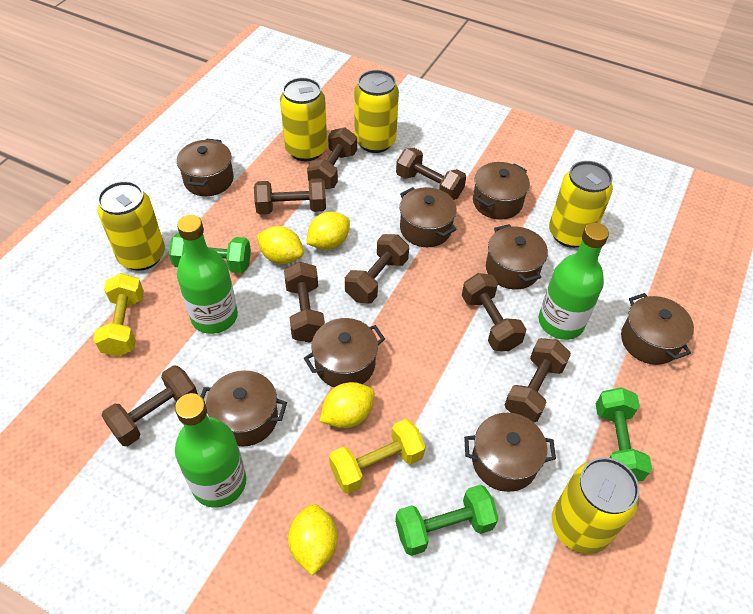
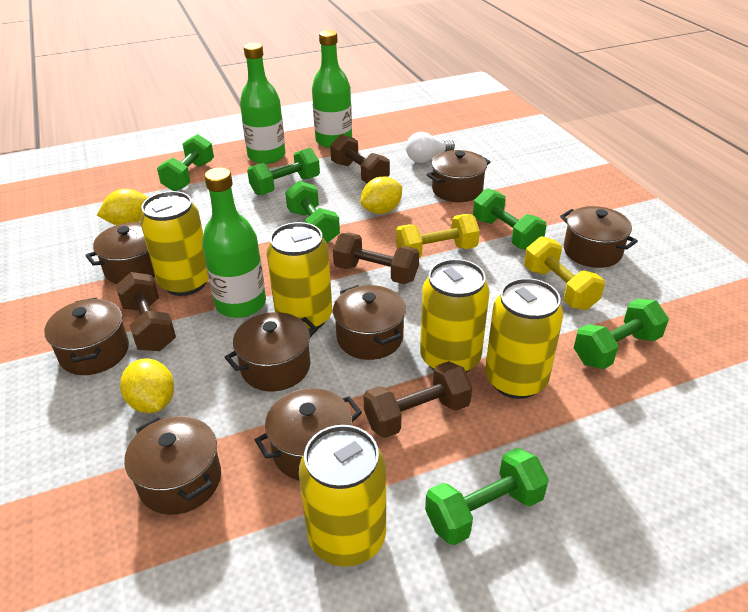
brown dumbbell: 8 -> 4
green dumbbell: 3 -> 6
white light bulb: 0 -> 1
yellow lemon: 4 -> 3

